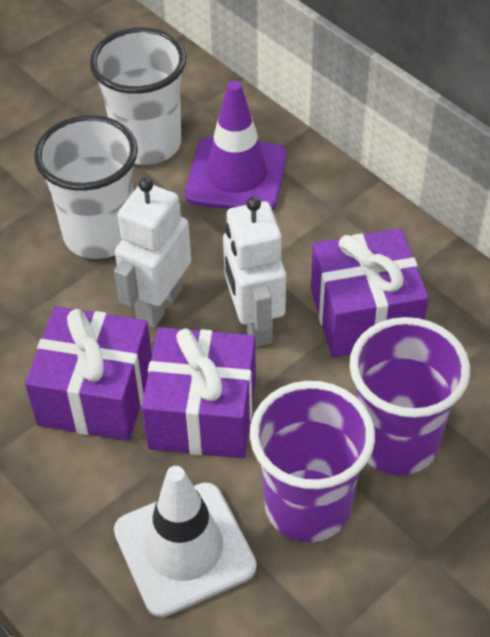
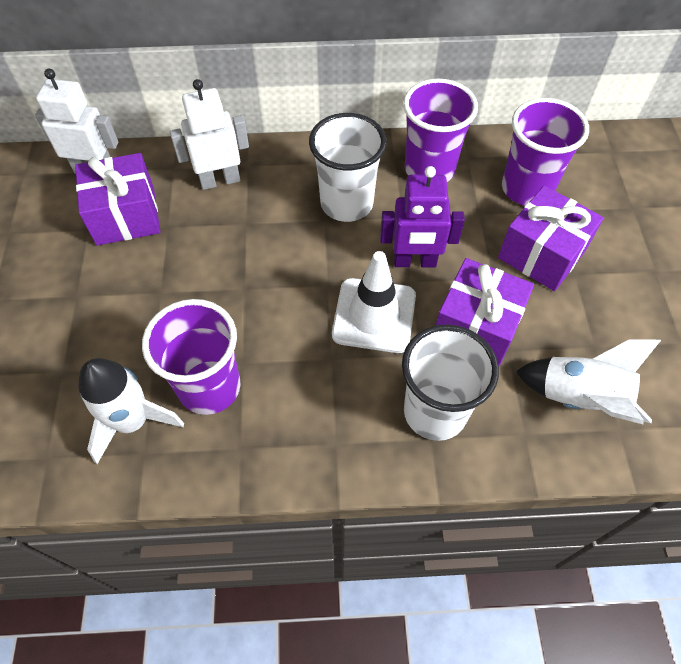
purple cup: 2 -> 3
purple robot: 0 -> 1
purple traffic cone: 1 -> 0
white rocket: 0 -> 2

